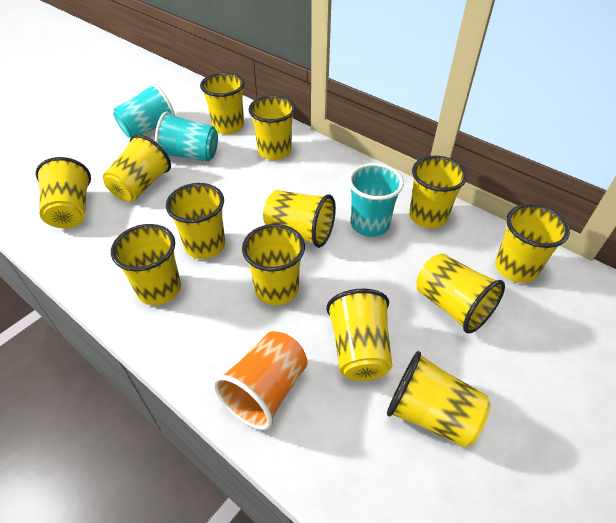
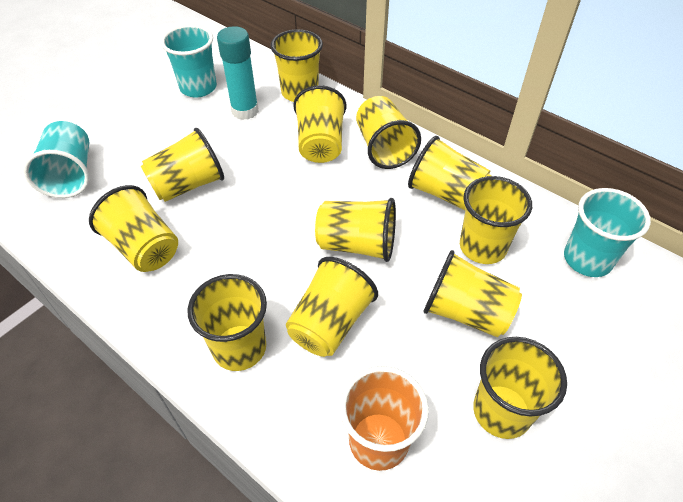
turquoise glue stick: 0 -> 1
yellow cup: 13 -> 12

